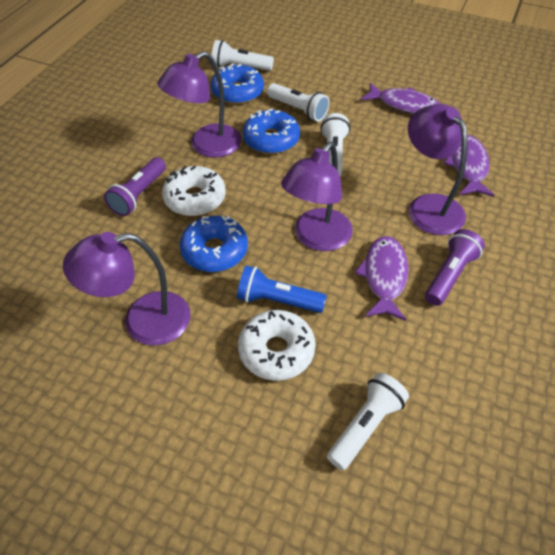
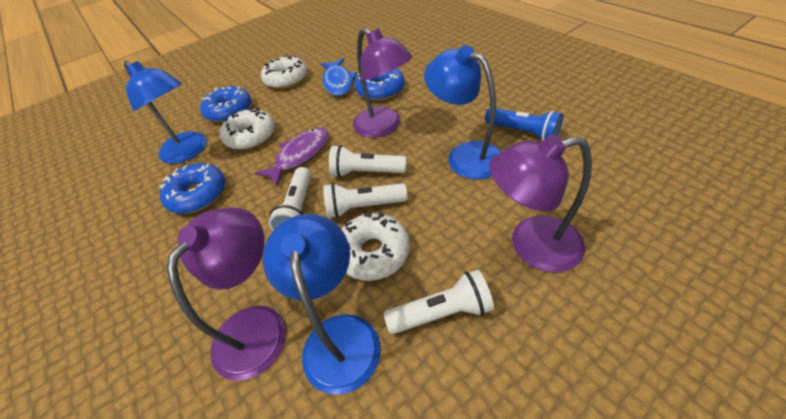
blue fish: 0 -> 1
blue lamp: 0 -> 3
purple fish: 3 -> 1
purple flashlight: 2 -> 0
purple lamp: 4 -> 3
white donut: 2 -> 3

